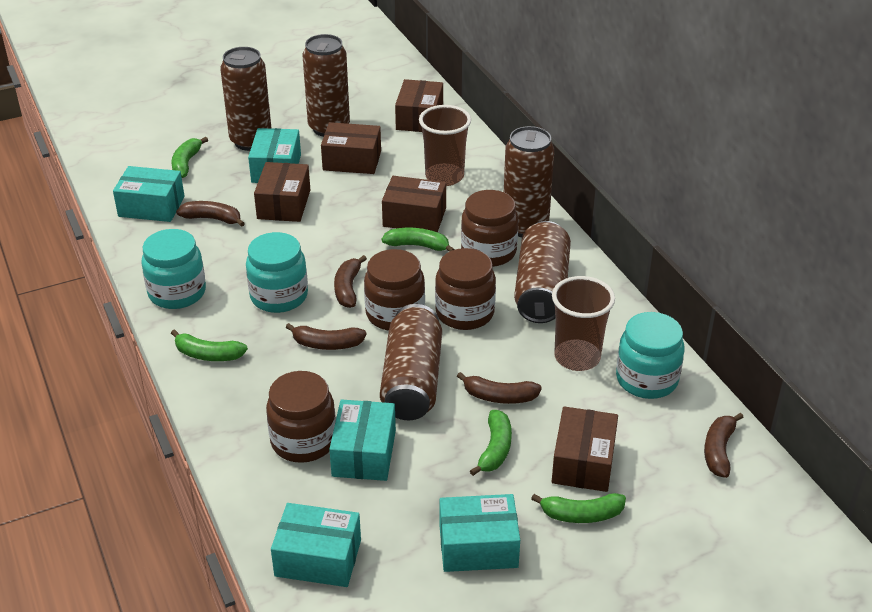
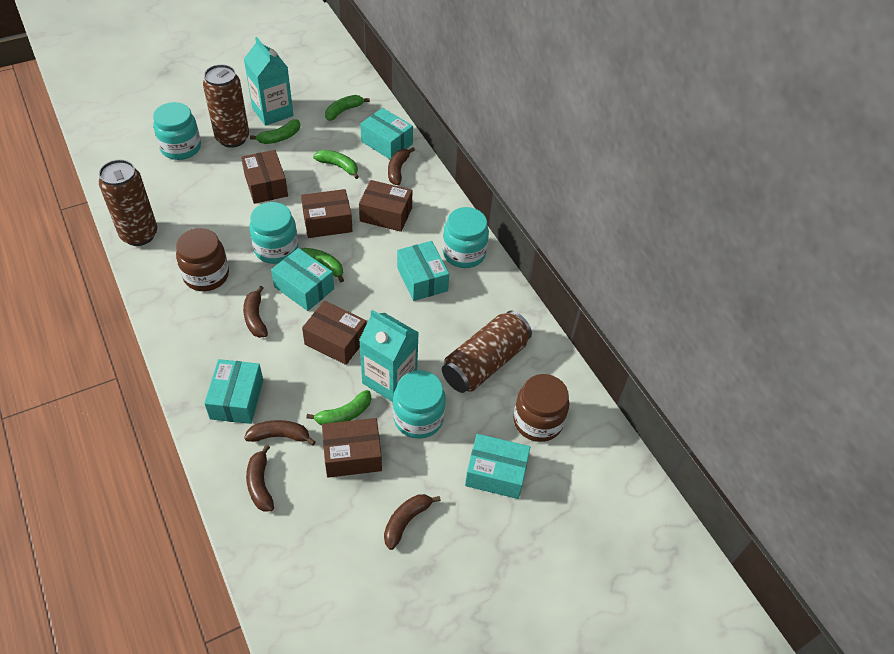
brown can: 5 -> 3
brown cup: 2 -> 0
brown jar: 4 -> 2
turquoise carton: 0 -> 2
turquoise jar: 3 -> 4

